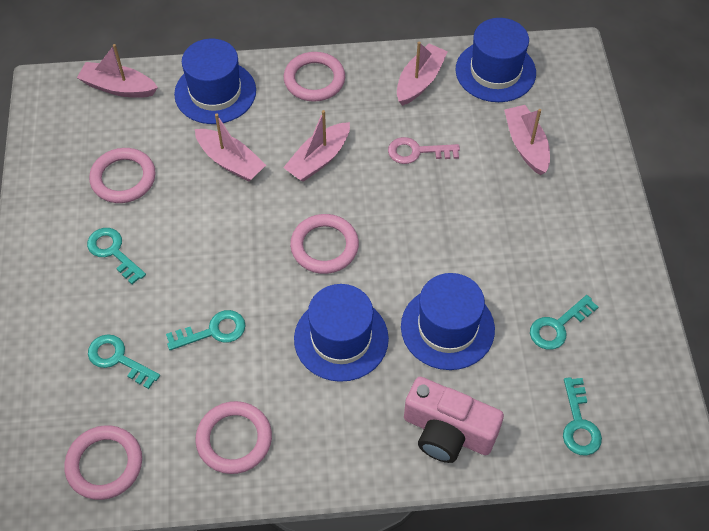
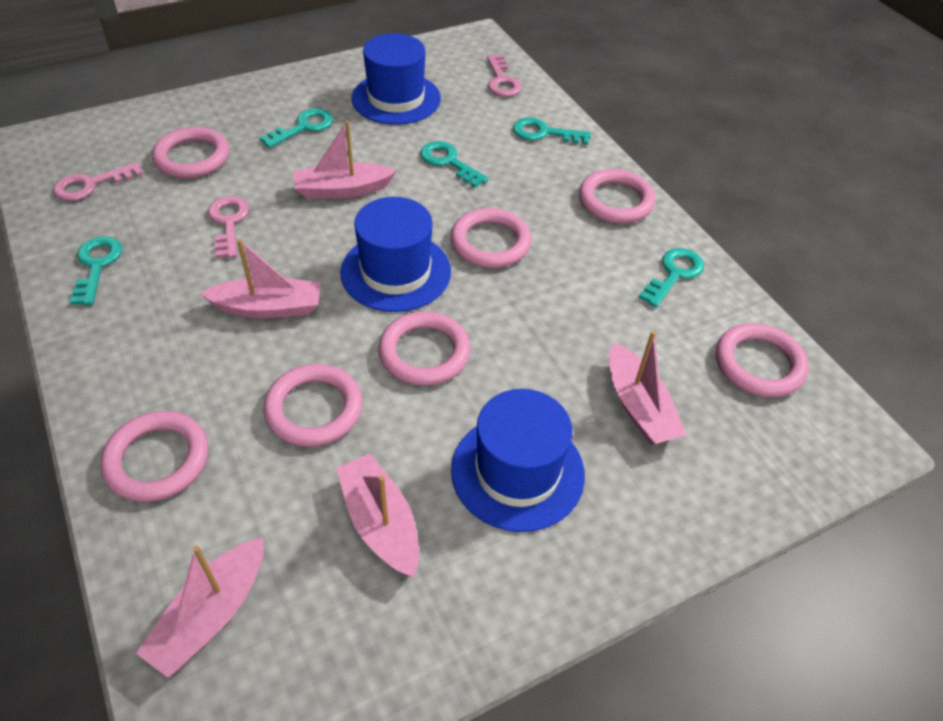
blue hat: 4 -> 3
pink camera: 1 -> 0
pink key: 1 -> 3
pink ring: 5 -> 7

